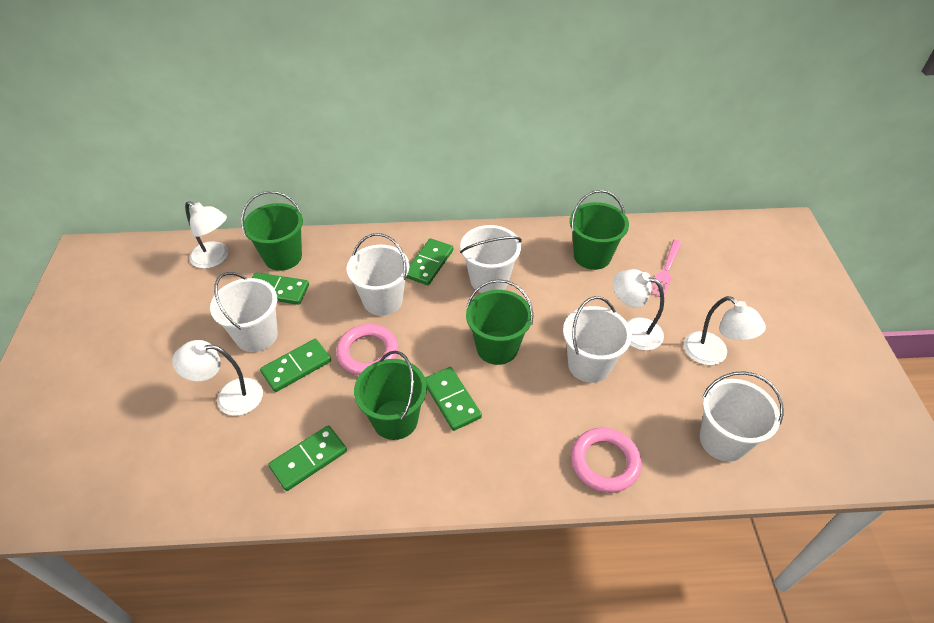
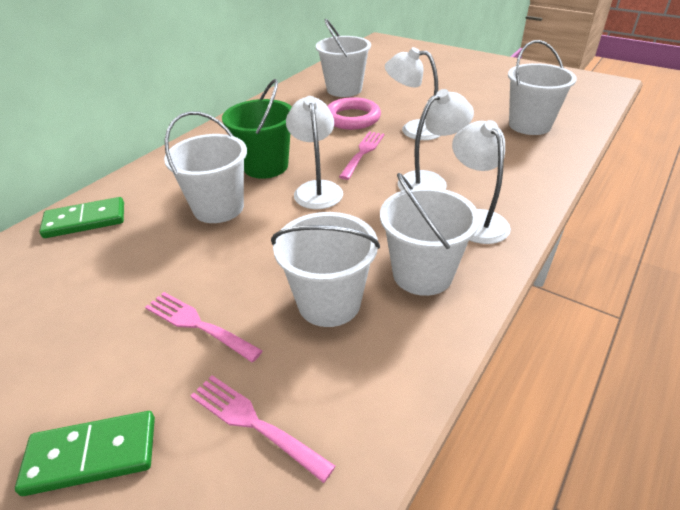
green bucket: 4 -> 1
green domino: 5 -> 2
pink fork: 1 -> 3
pink ring: 2 -> 1

